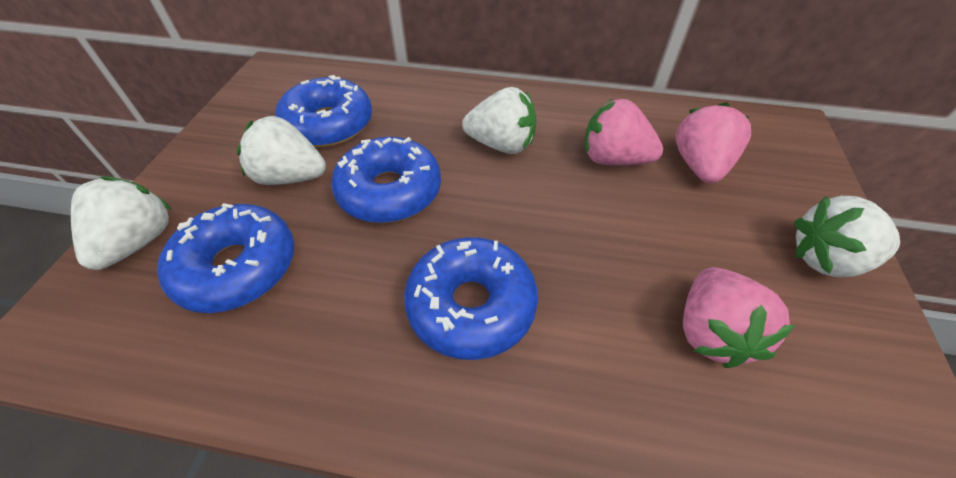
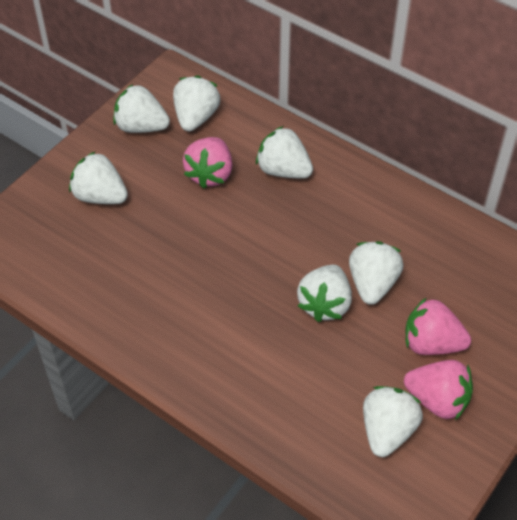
blue donut: 4 -> 0
white strawberry: 4 -> 7

